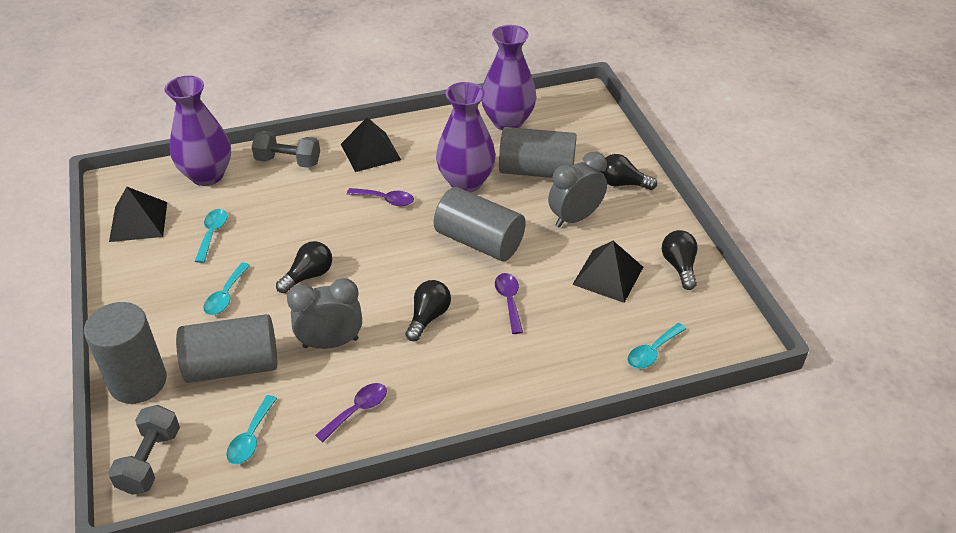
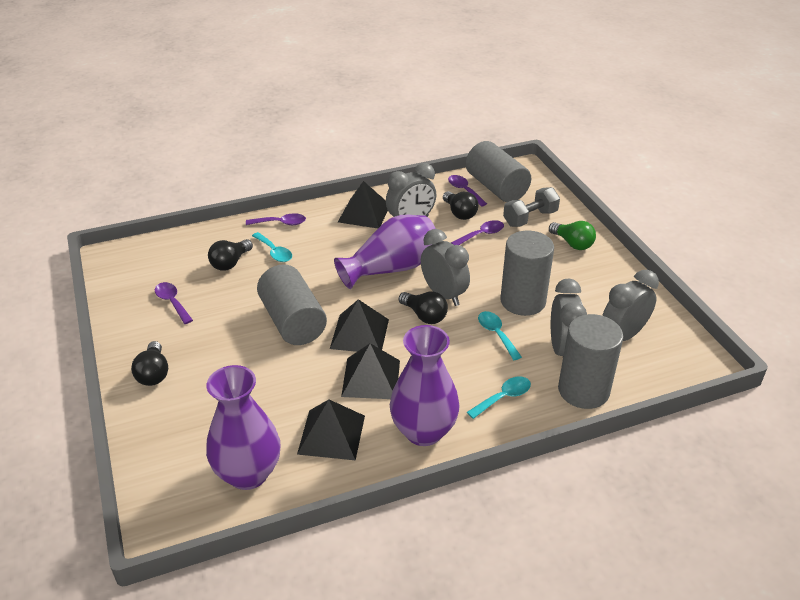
black pyramid: 3 -> 4
green light bulb: 0 -> 1
grey clock: 2 -> 4
grey dumbbell: 2 -> 1
purple spoon: 3 -> 4
turquoise spoon: 4 -> 3

